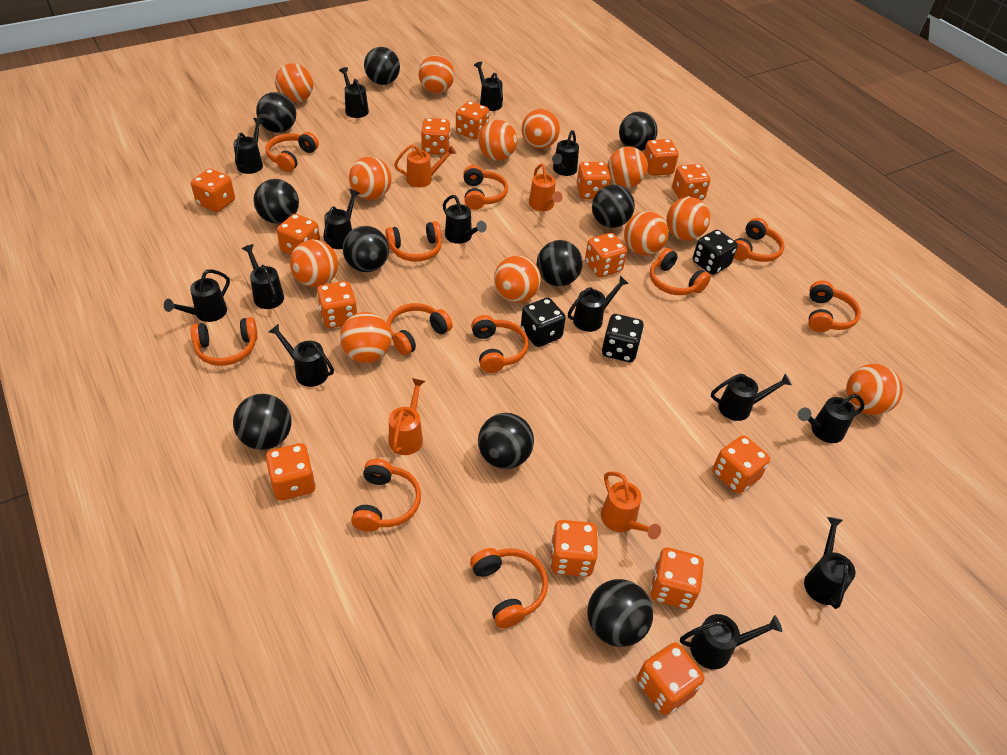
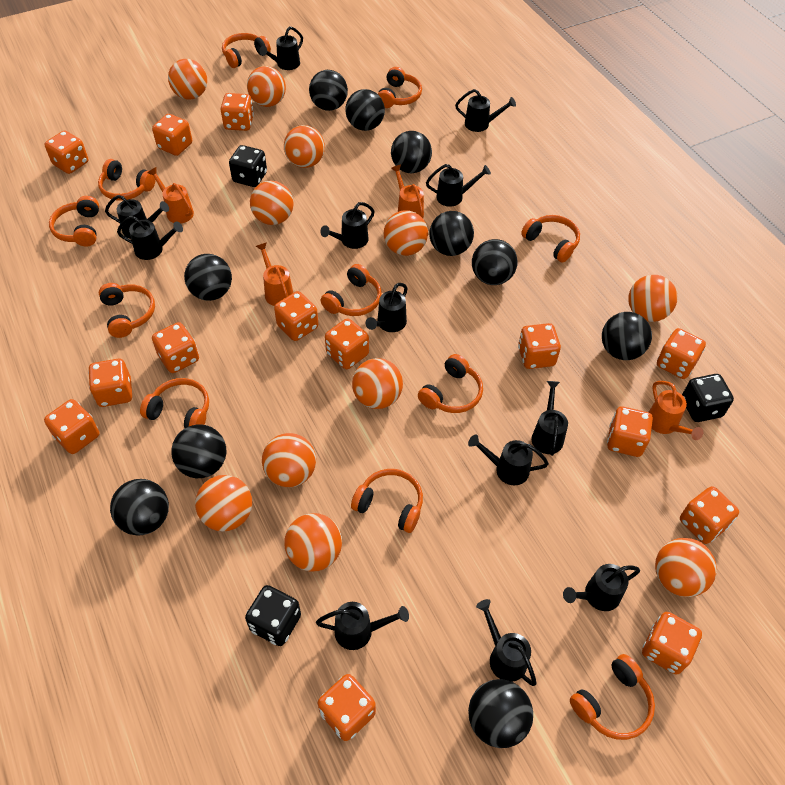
black watering can: 14 -> 12
orange ball: 12 -> 11

